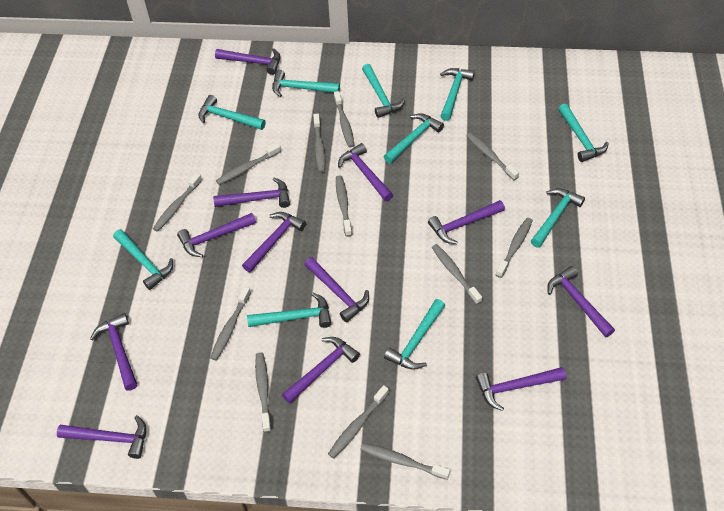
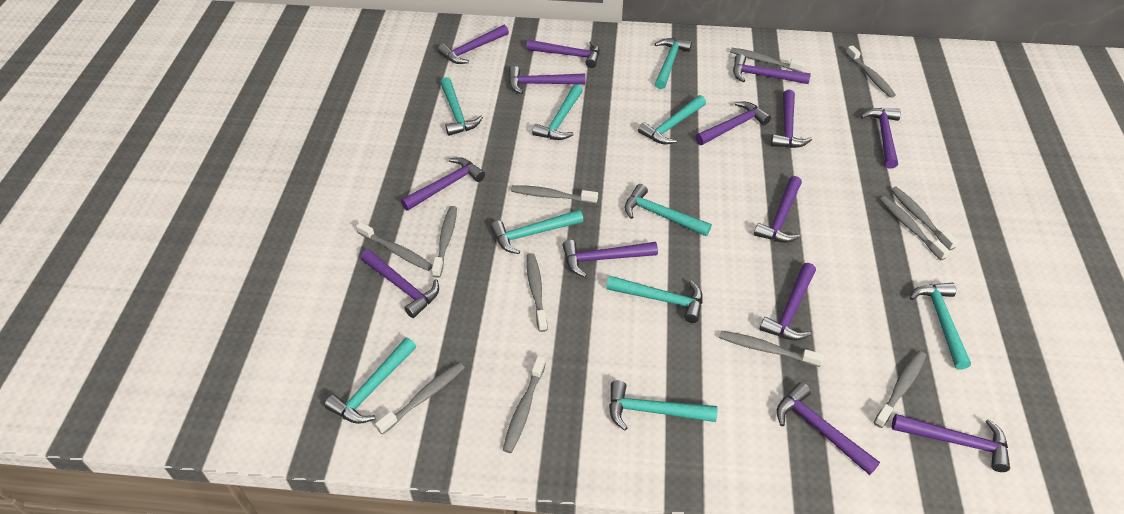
purple hammer: 12 -> 14

